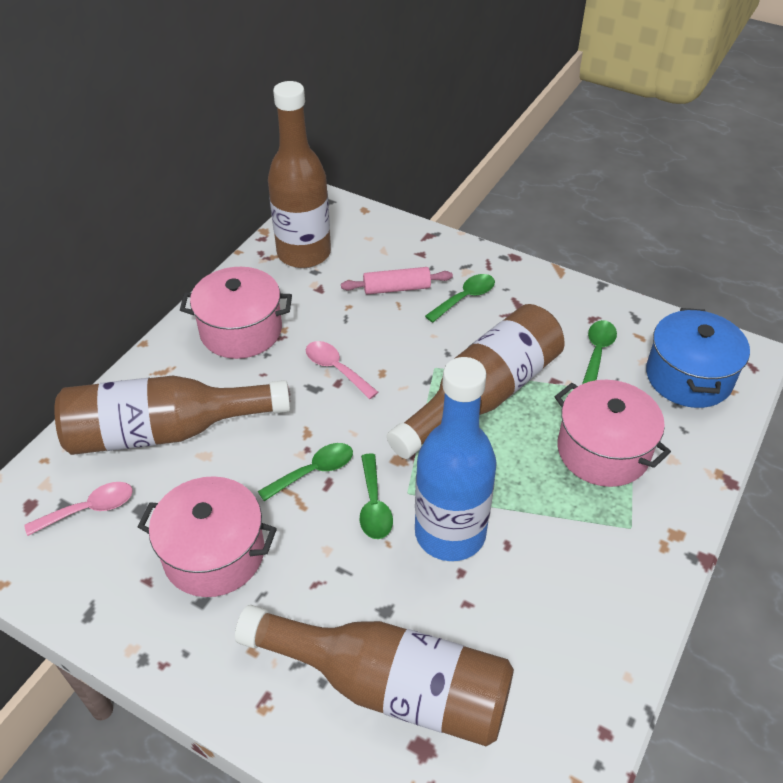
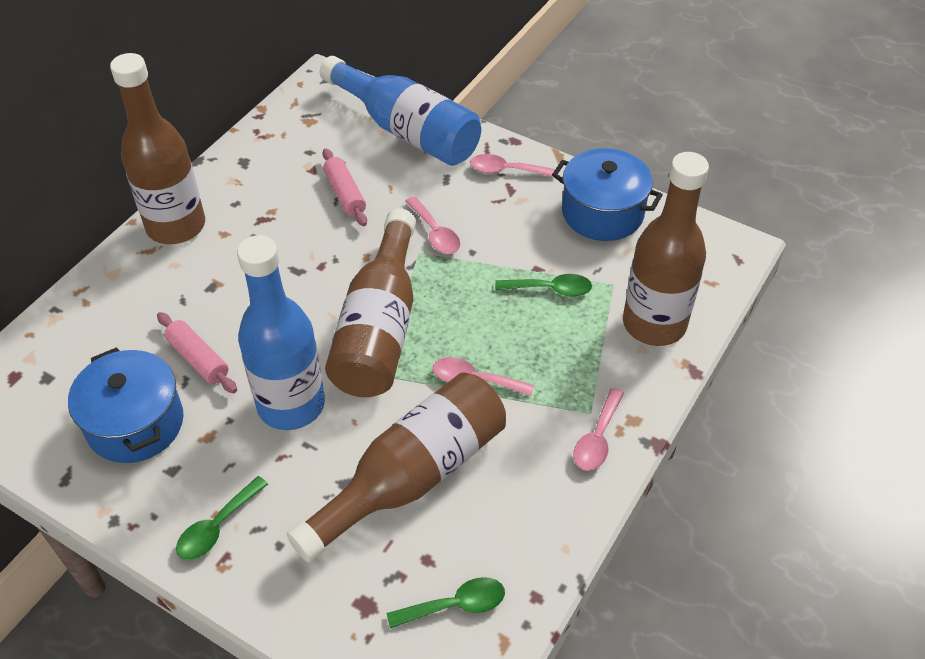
blue bottle: 1 -> 2
blue pot: 1 -> 2
green spoon: 4 -> 3
pink pot: 3 -> 0
pink rolling pin: 1 -> 2
pink spoon: 2 -> 4

